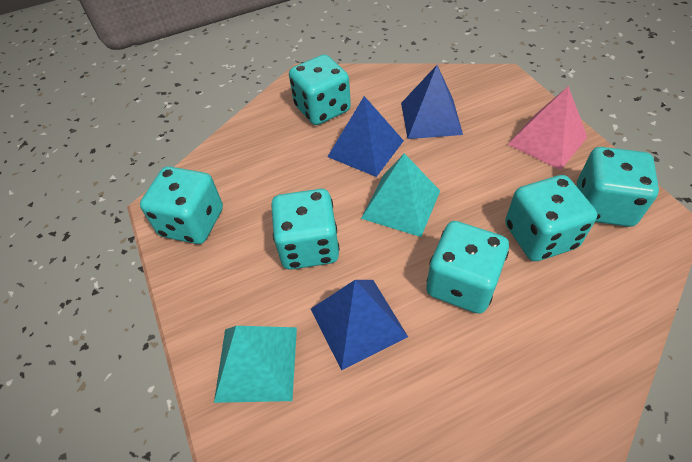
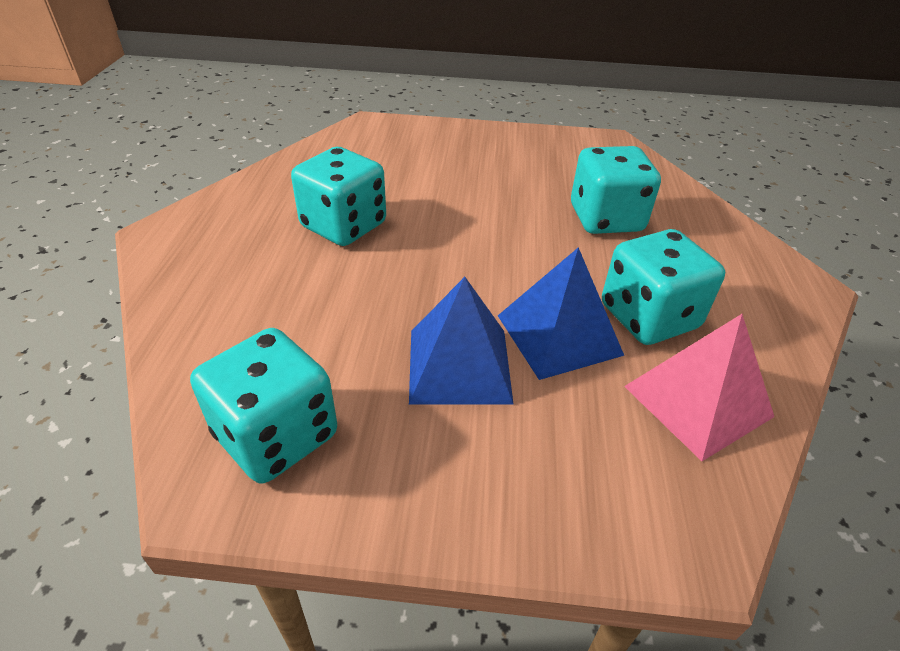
blue pyramid: 3 -> 2
turquoise dice: 6 -> 4
turquoise pyramid: 2 -> 0

